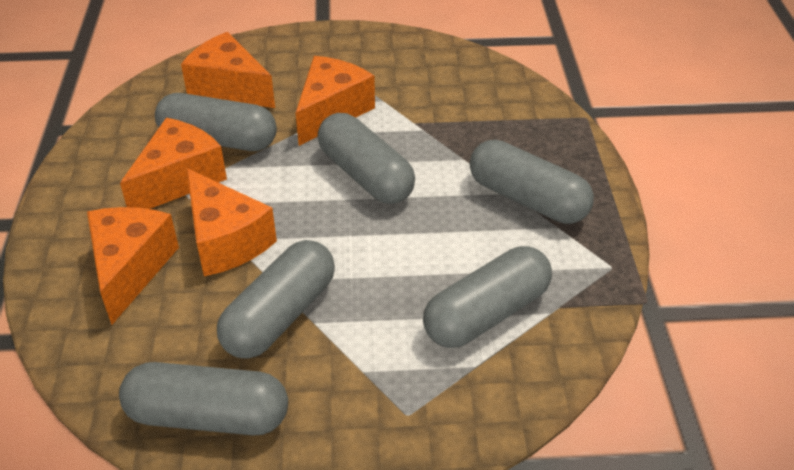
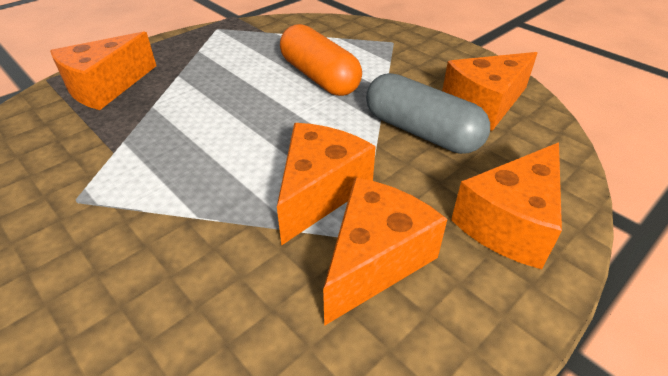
grey capsule: 6 -> 1
orange capsule: 0 -> 1

